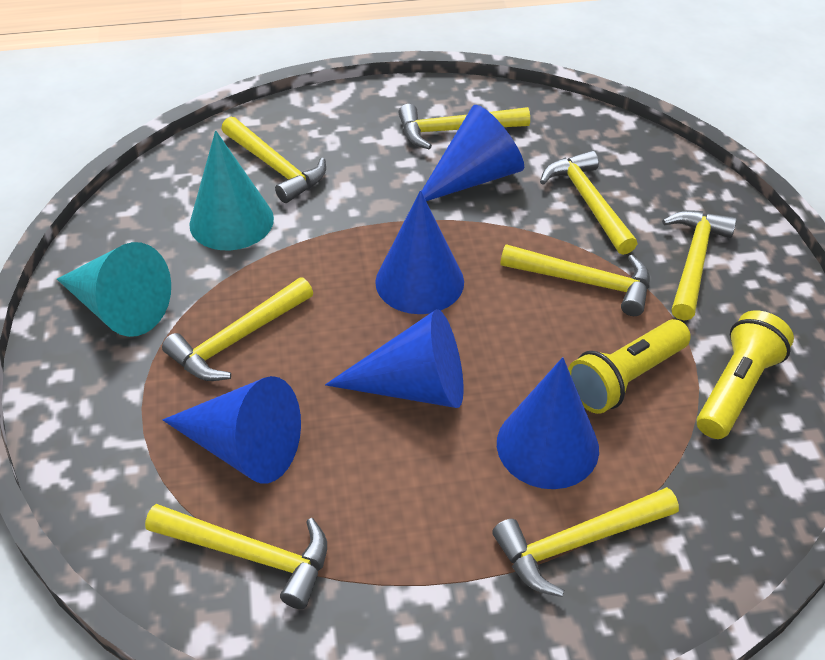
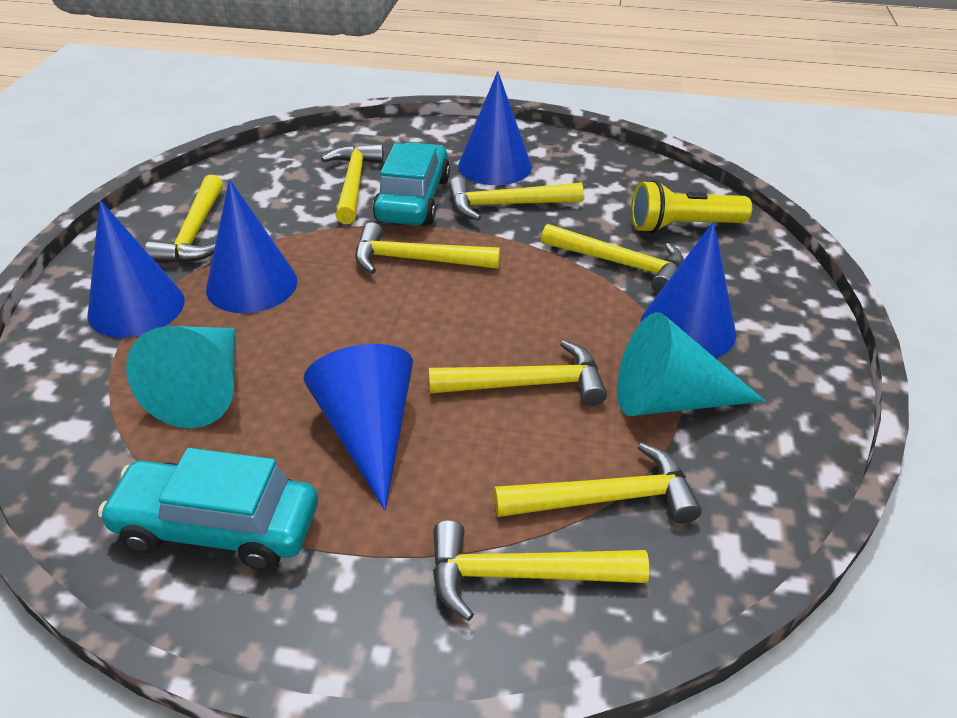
turquoise car: 0 -> 2
yellow flashlight: 2 -> 1

